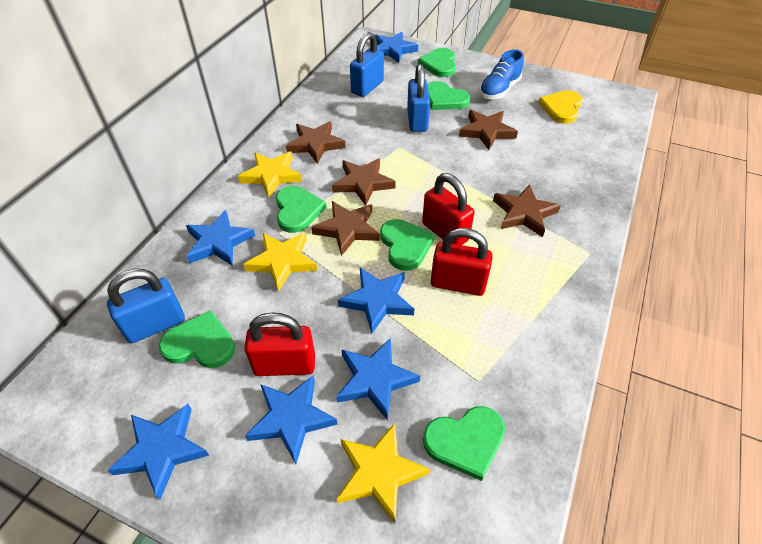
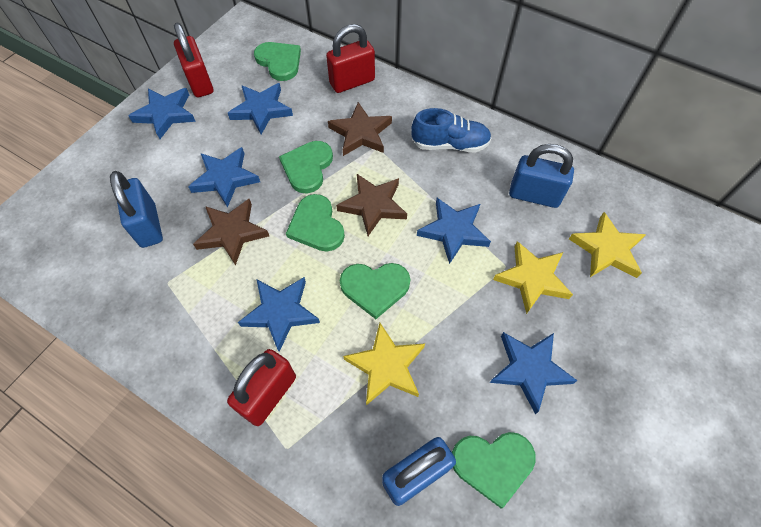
brown star: 5 -> 3
green heart: 6 -> 5
yellow heart: 1 -> 0

